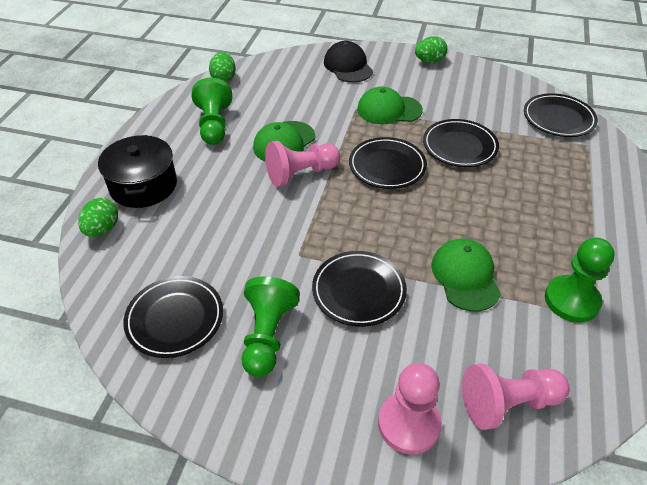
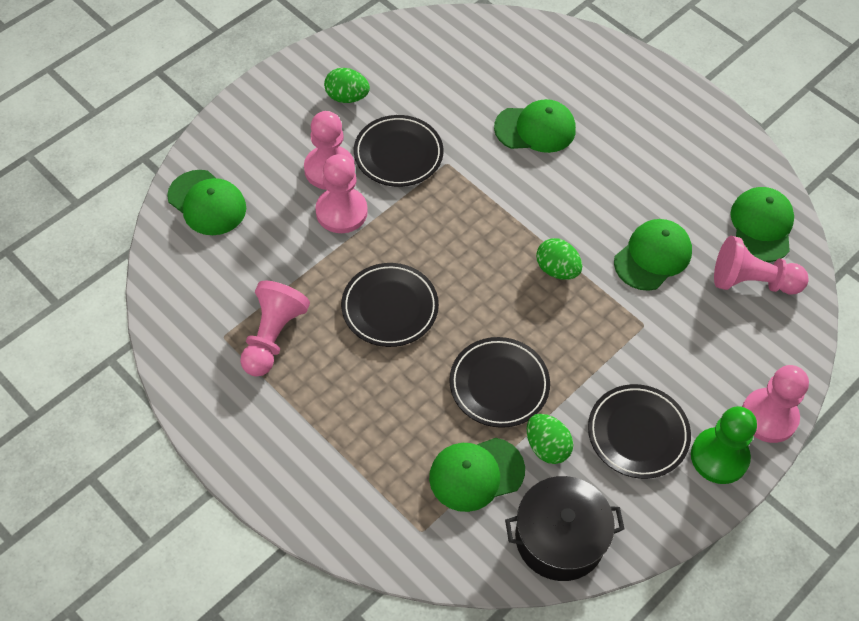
black cap: 1 -> 0
black plate: 5 -> 4
green cap: 3 -> 5
green pawn: 3 -> 1
pink pawn: 3 -> 5

